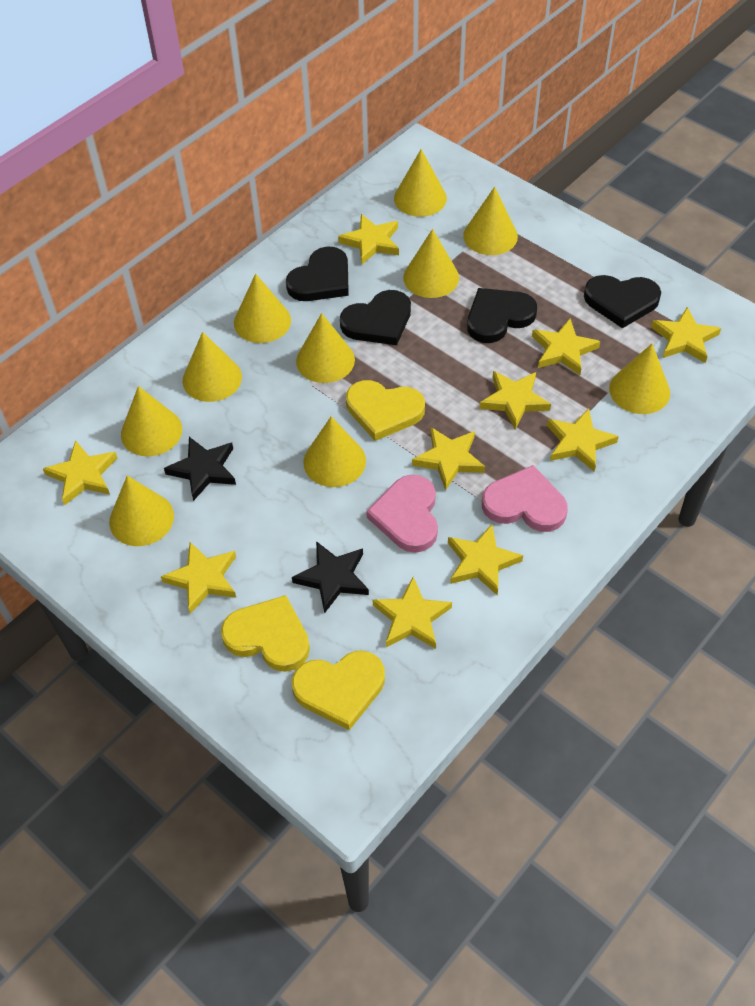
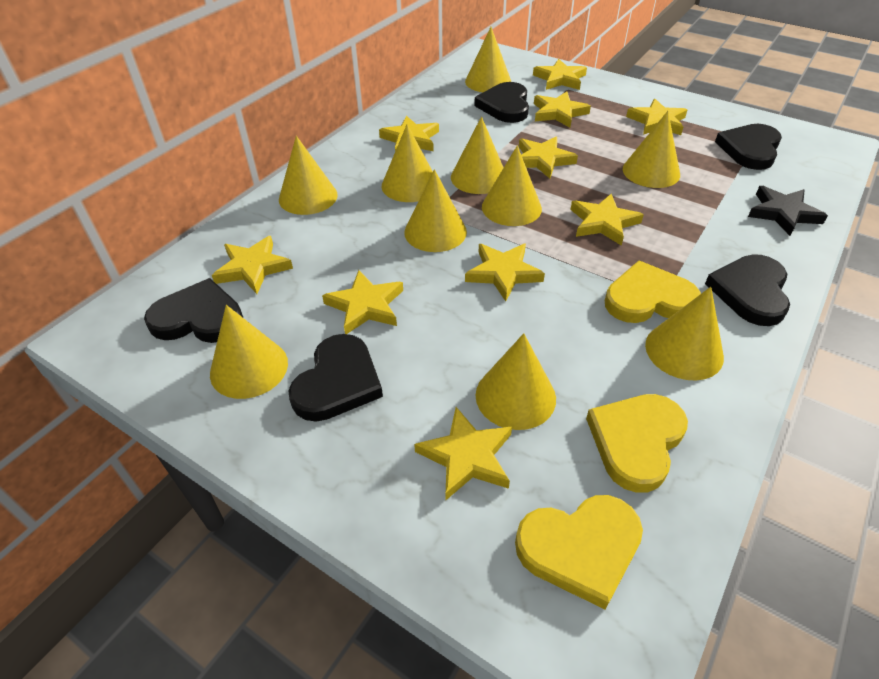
black heart: 4 -> 5
black star: 2 -> 1
pink heart: 2 -> 0

